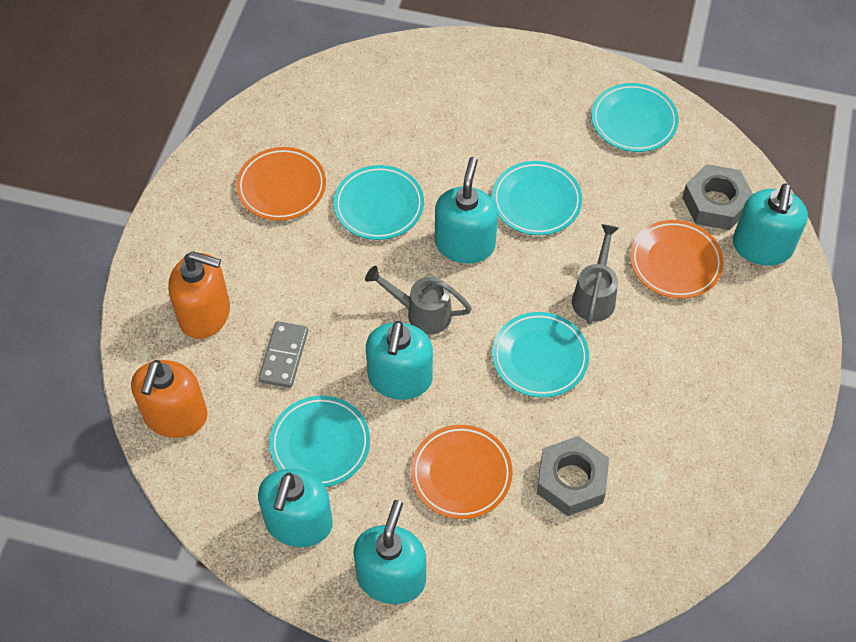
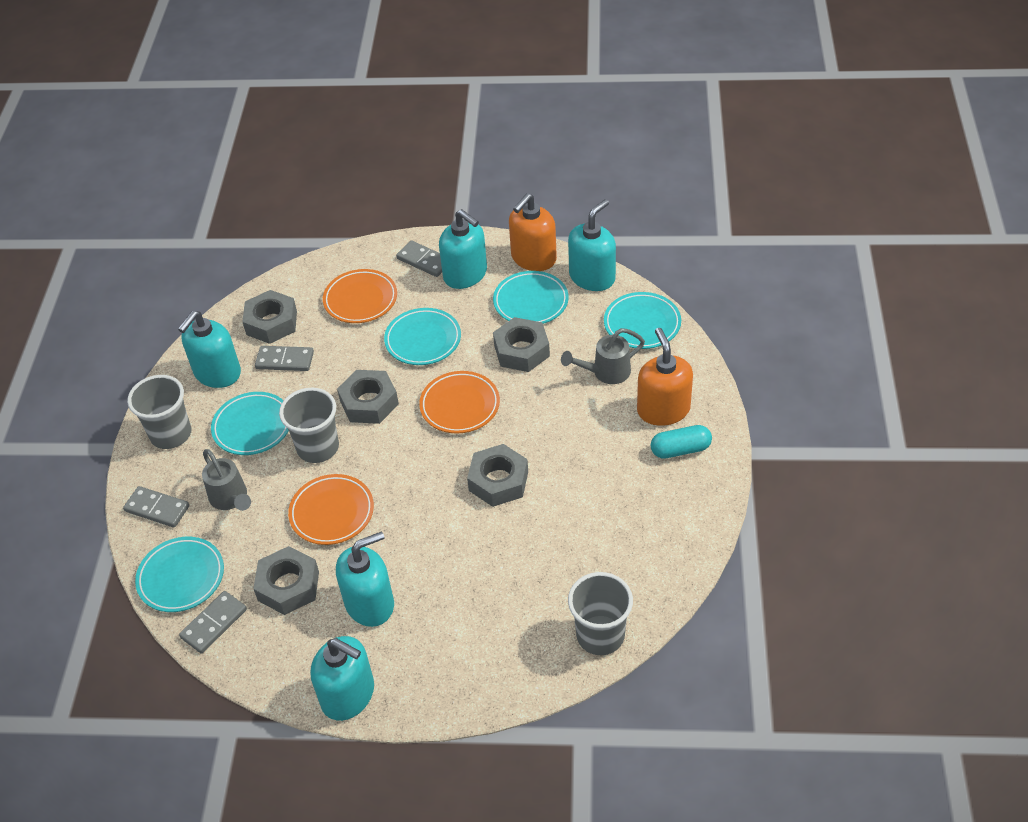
grey cup: 0 -> 3
grey domino: 1 -> 4
grey nut: 2 -> 5
turquoise capsule: 0 -> 1

